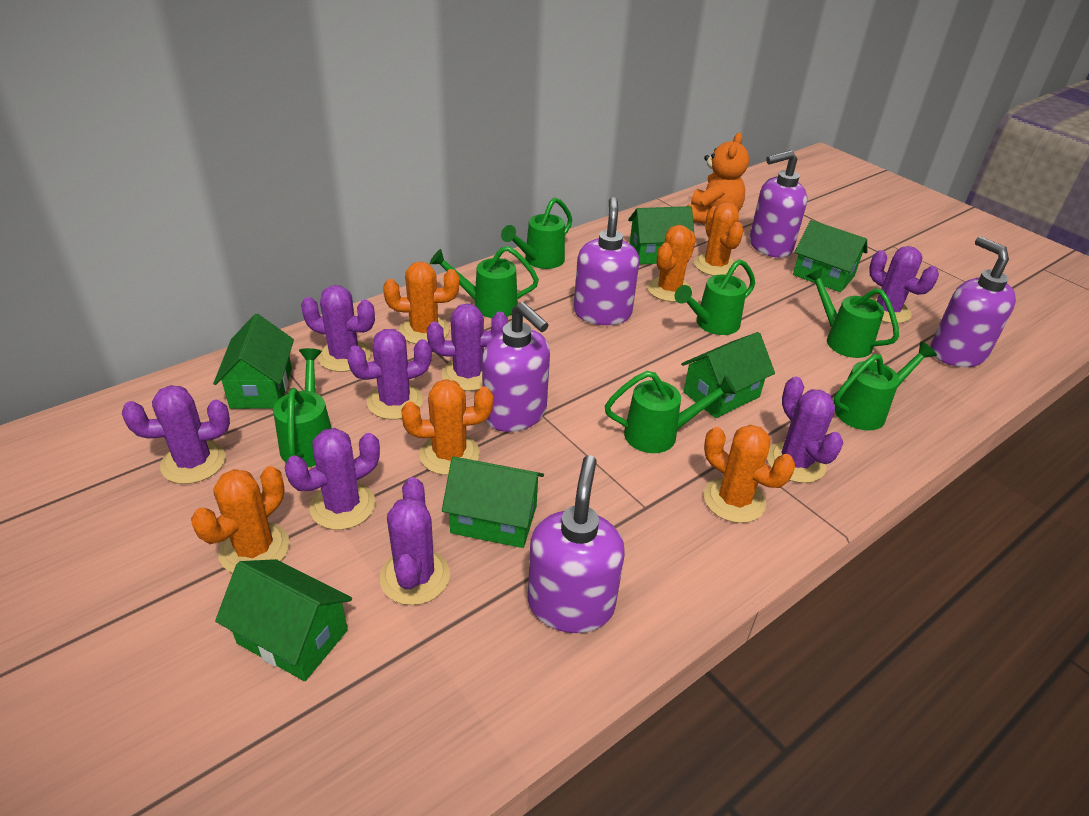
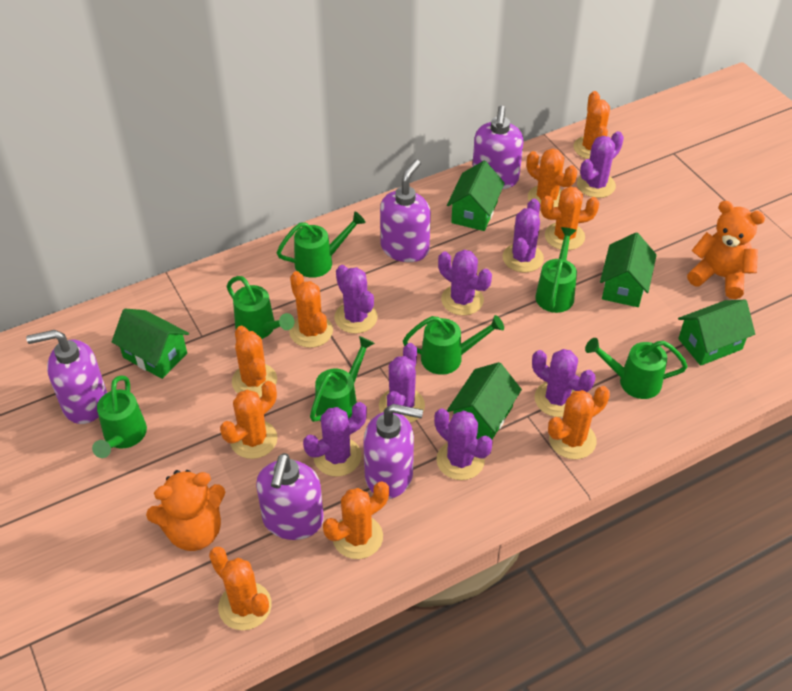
green house: 6 -> 5
orange cactus: 6 -> 9
orange teddy bear: 1 -> 2

